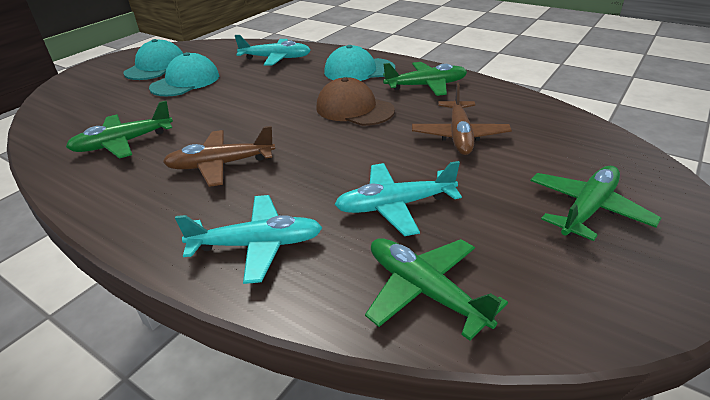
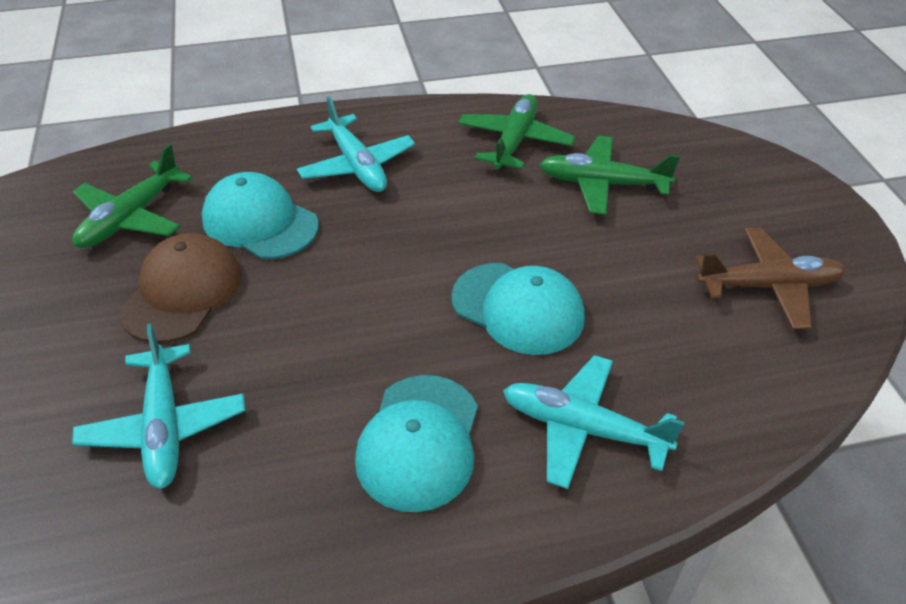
brown plane: 2 -> 1
green plane: 4 -> 3

